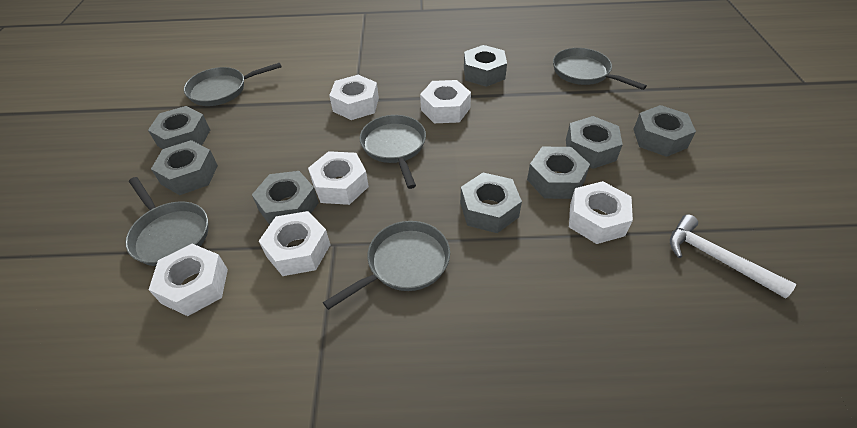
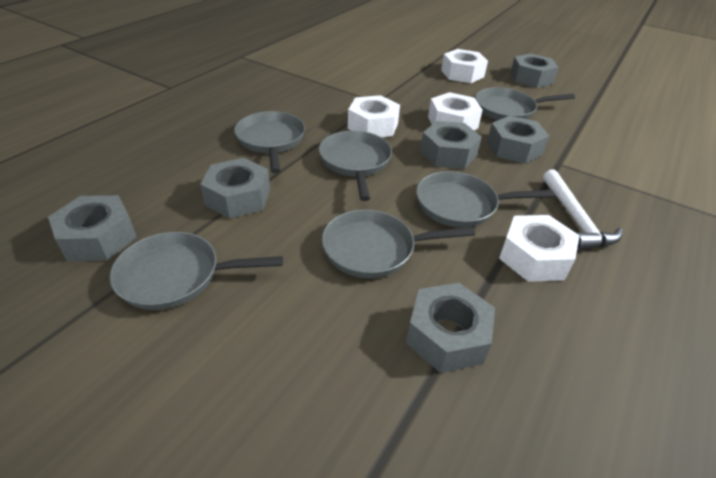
grey nut: 8 -> 6
grey pan: 5 -> 6
white nut: 6 -> 4

